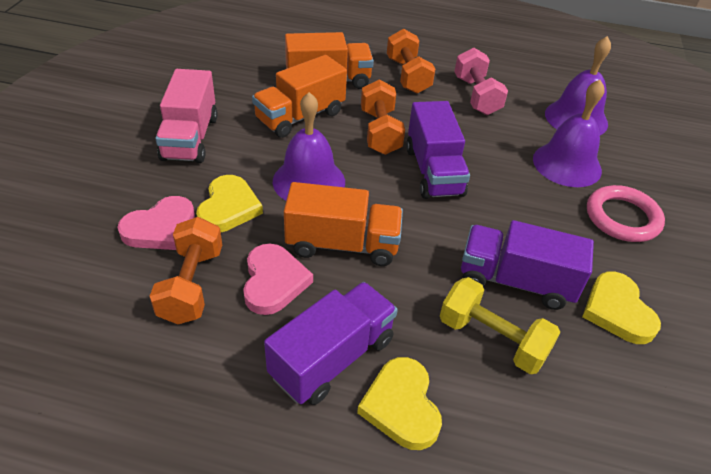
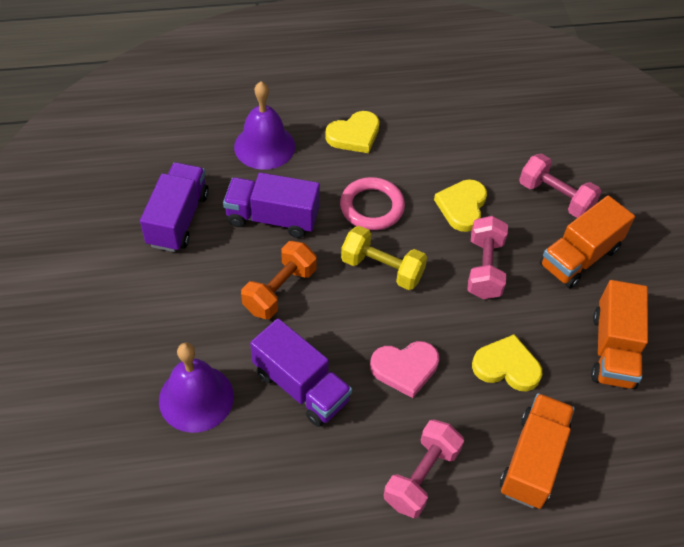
orange dumbbell: 3 -> 1
pink dumbbell: 1 -> 3
pink heart: 2 -> 1
pink truck: 1 -> 0
purple bell: 3 -> 2

